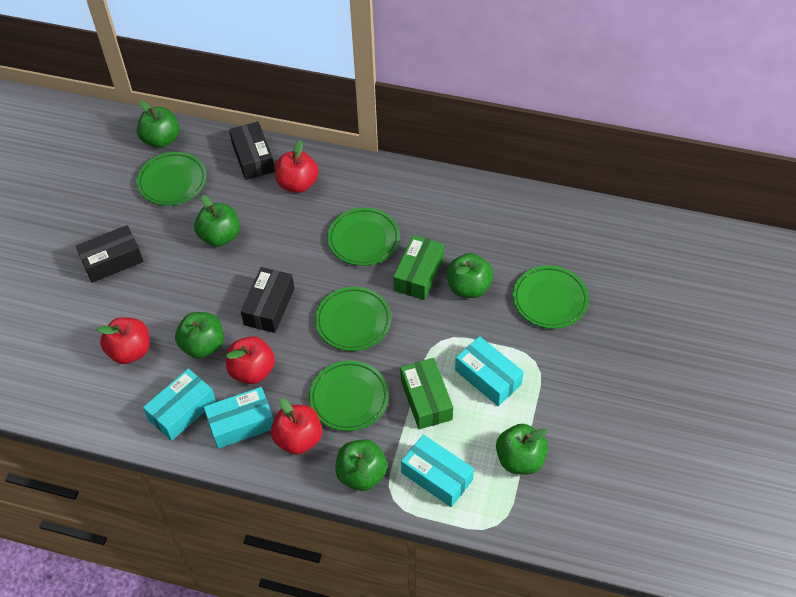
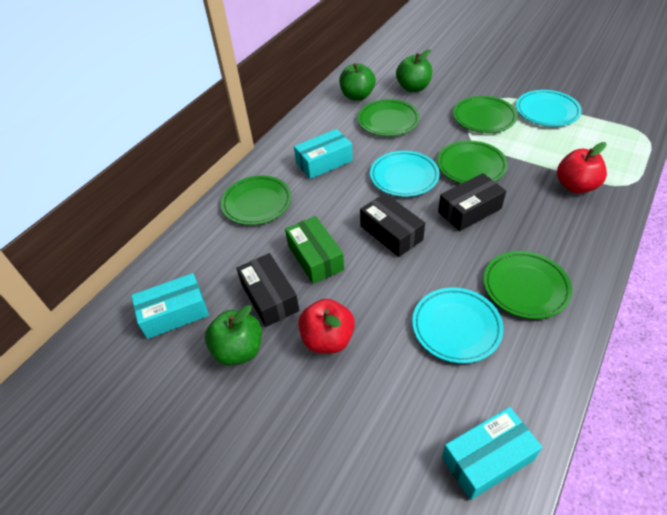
green apple: 6 -> 3
green box: 2 -> 1
red apple: 4 -> 2
turquoise box: 4 -> 3
turquoise plate: 0 -> 3

